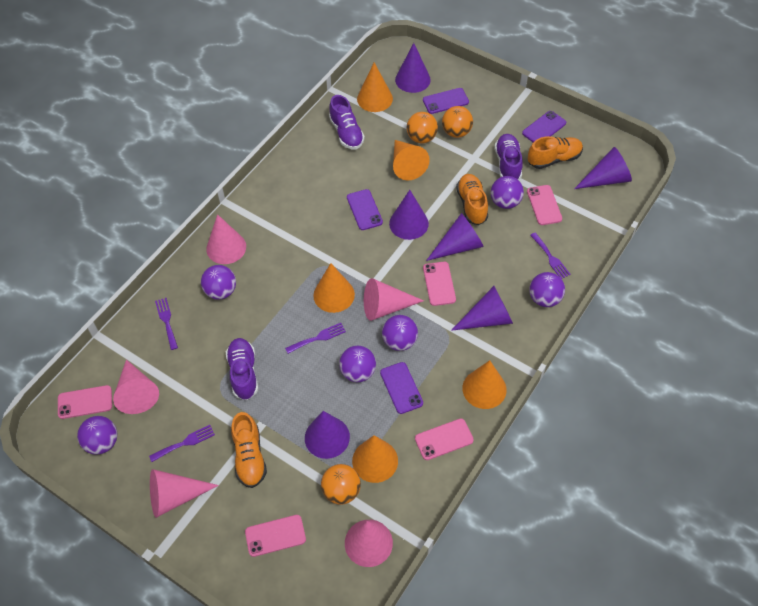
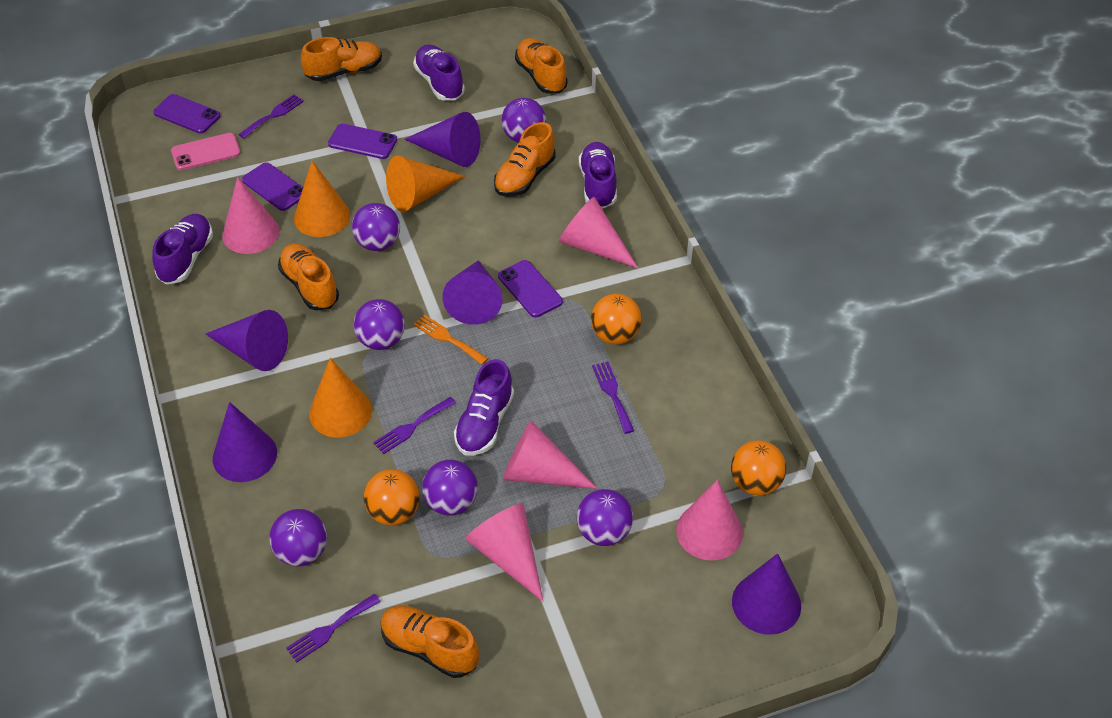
orange cone: 5 -> 3
orange fork: 0 -> 1
orange shoe: 3 -> 5
pink phone: 5 -> 1
purple cone: 6 -> 5
purple shoe: 3 -> 4

